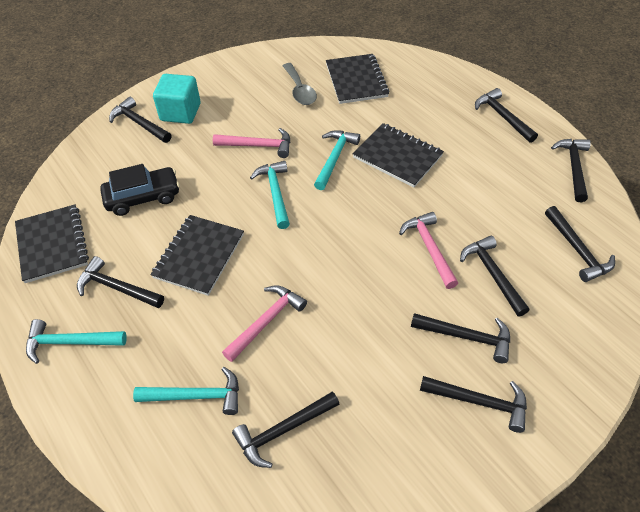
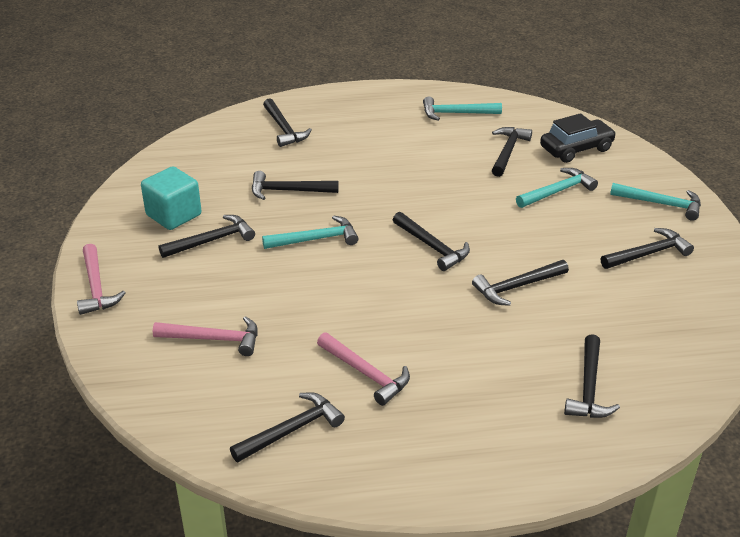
black notebook: 4 -> 0
grey spoon: 1 -> 0

